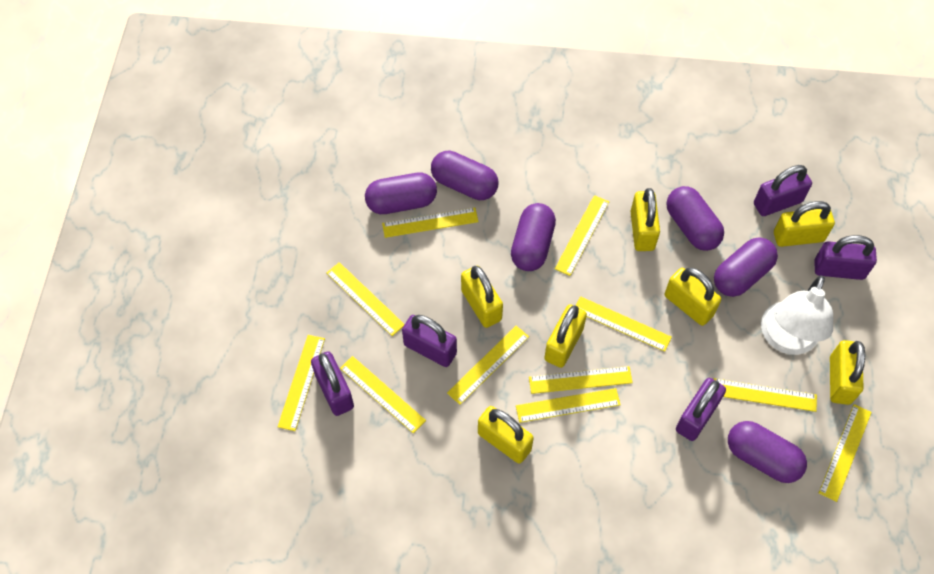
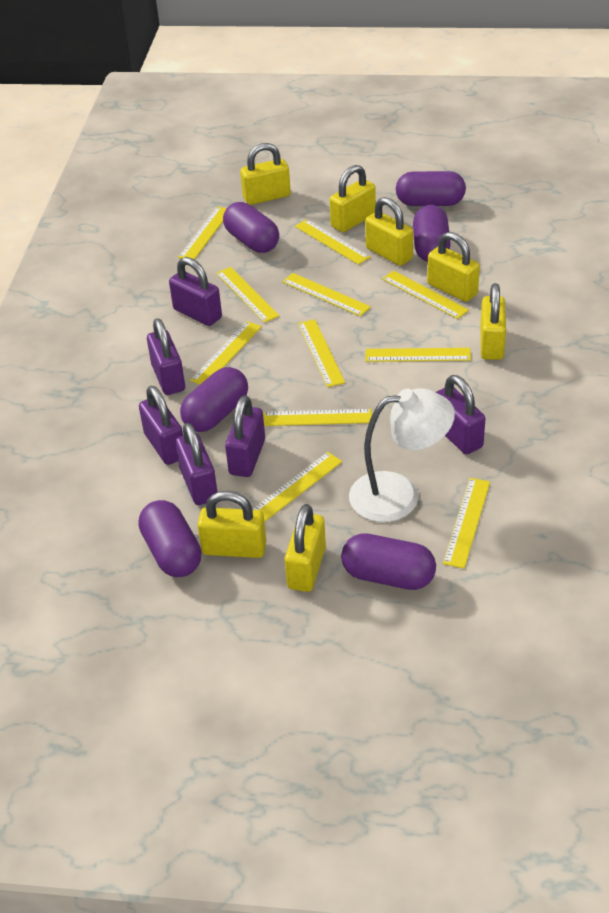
purple padlock: 5 -> 6

